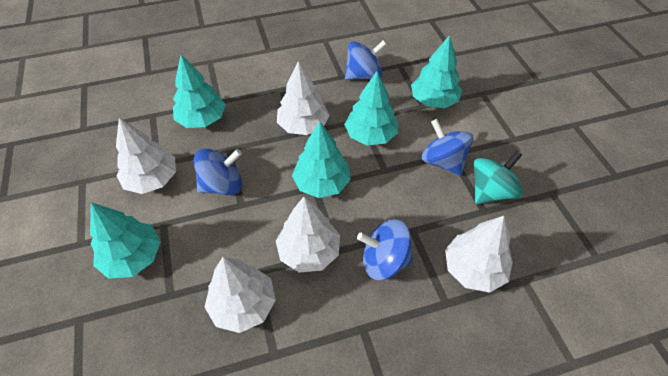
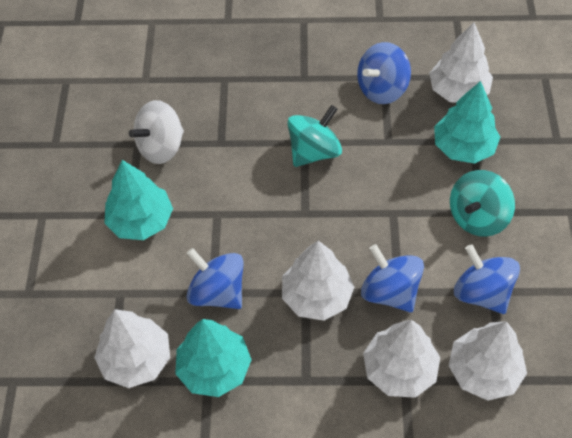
turquoise spinning top: 1 -> 2
turquoise tree: 5 -> 3
white spinning top: 0 -> 1

